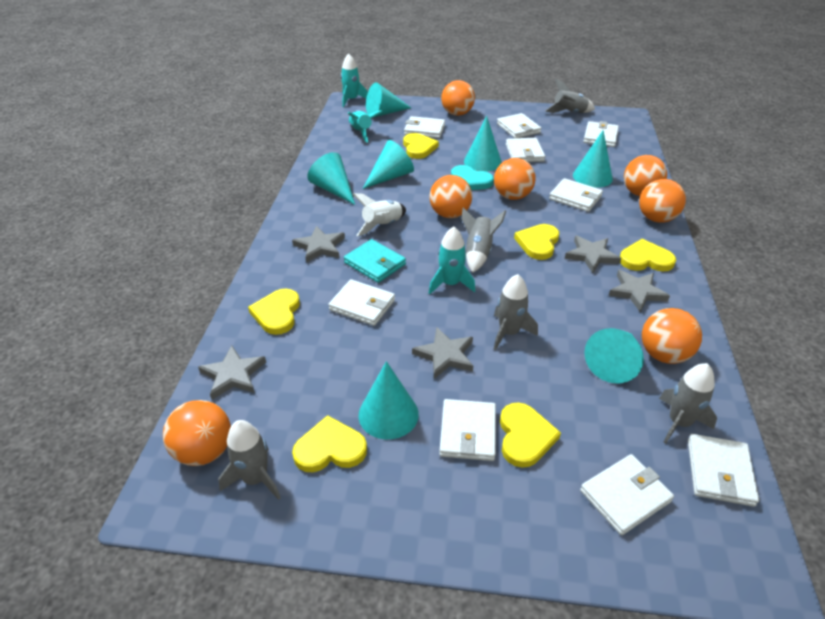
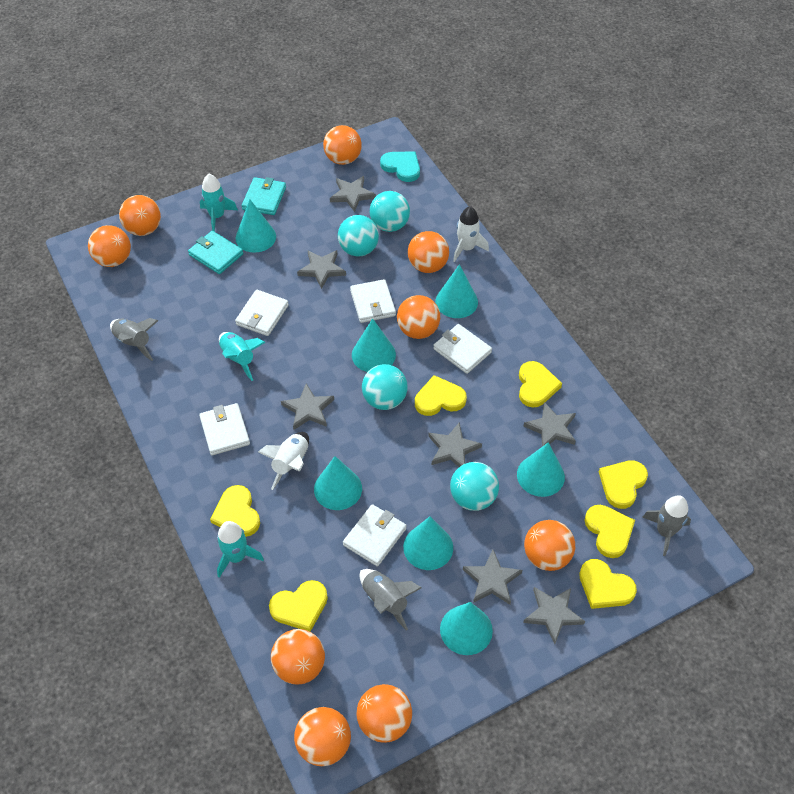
grey rocket: 5 -> 3
grey star: 5 -> 7
orange ball: 7 -> 9
turquoise ball: 0 -> 4
turquoise wallet: 1 -> 2
white rocket: 1 -> 2
white wallet: 9 -> 5
yellow heart: 6 -> 7

